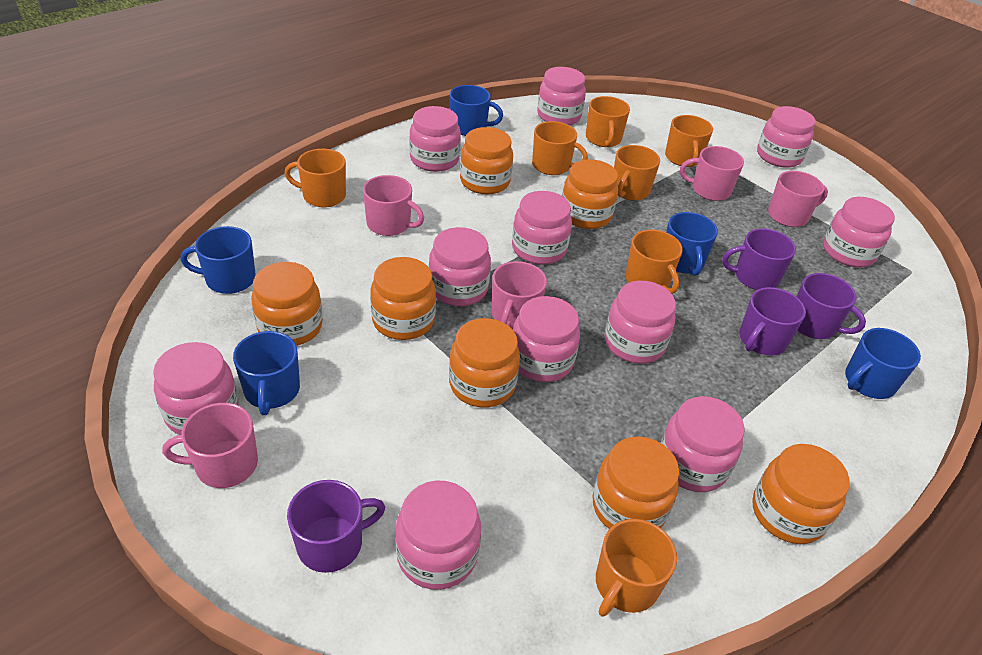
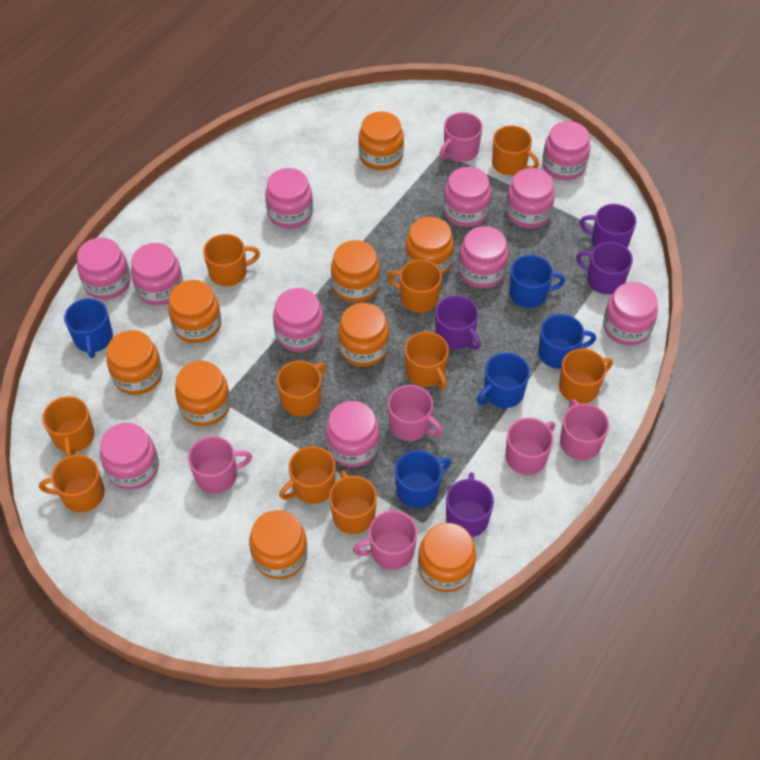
orange jar: 7 -> 9
orange mug: 7 -> 10
pink mug: 5 -> 6

